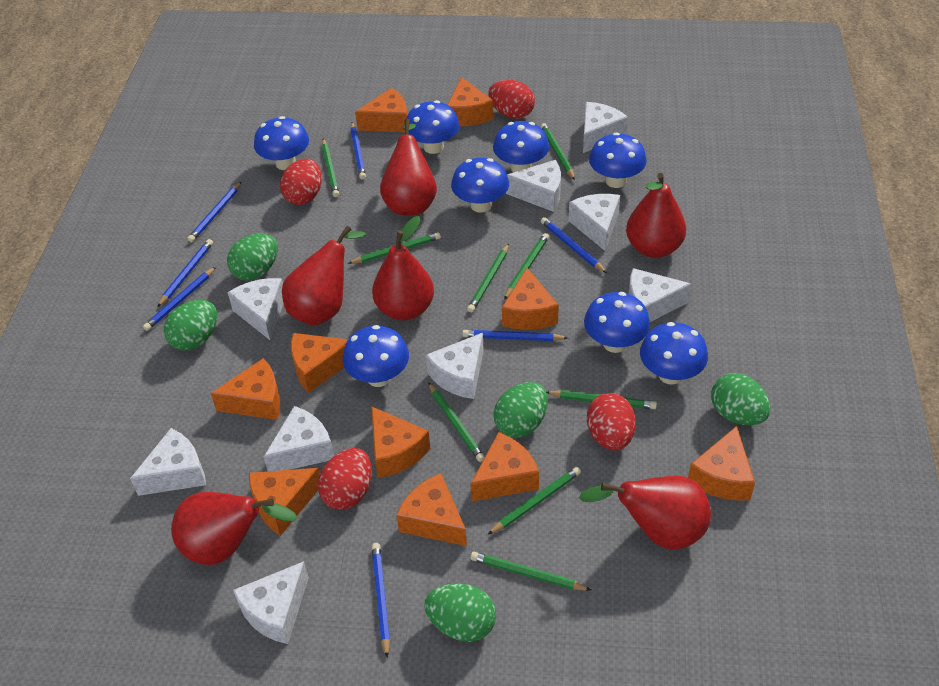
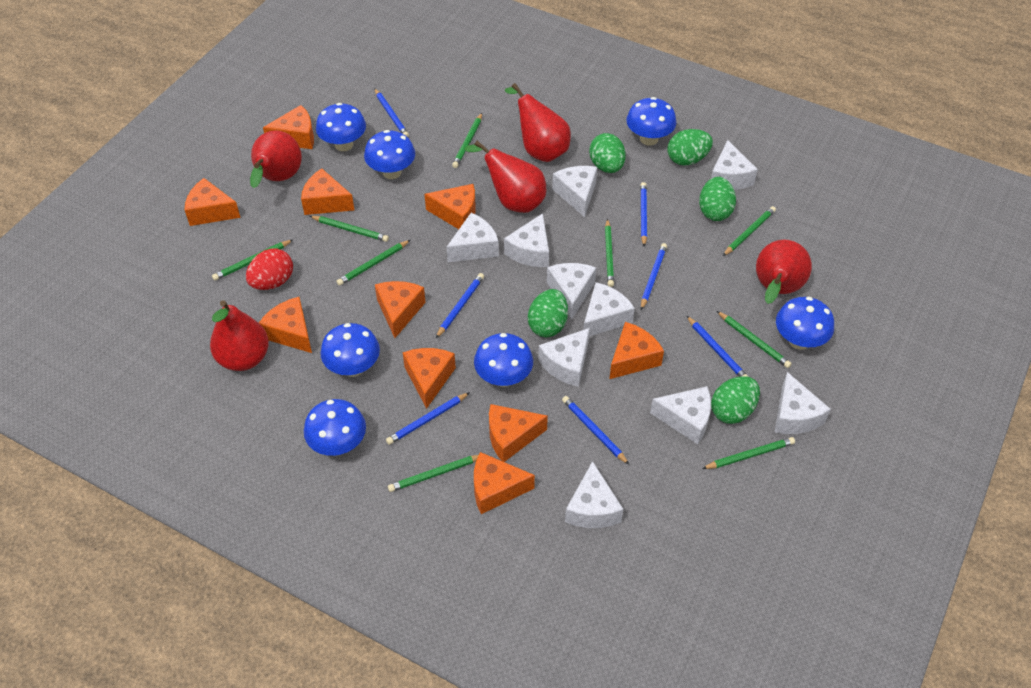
blue mushroom: 8 -> 7
red egg: 4 -> 1
red pear: 6 -> 5
white cheese: 9 -> 10

